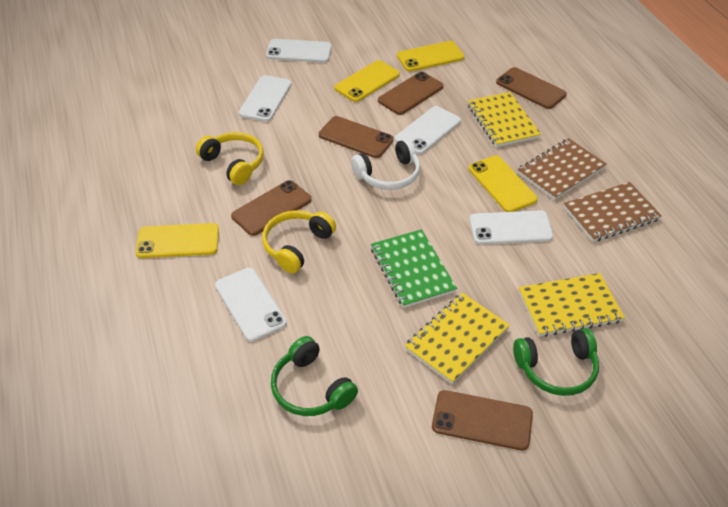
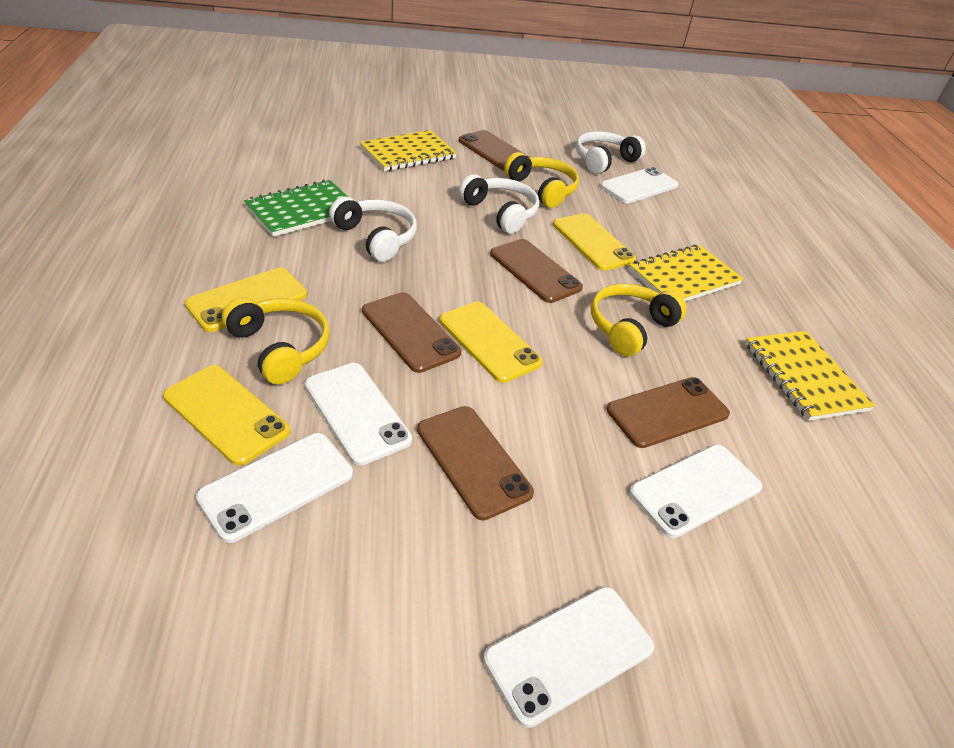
brown notebook: 2 -> 0
green headphones: 2 -> 0
white headphones: 1 -> 3
yellow headphones: 2 -> 3

